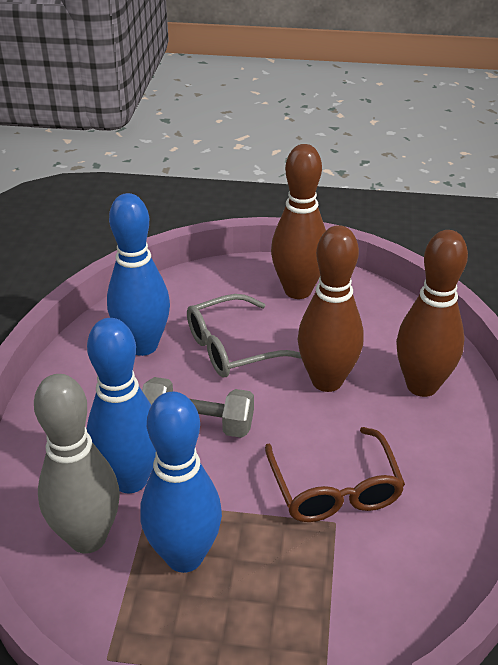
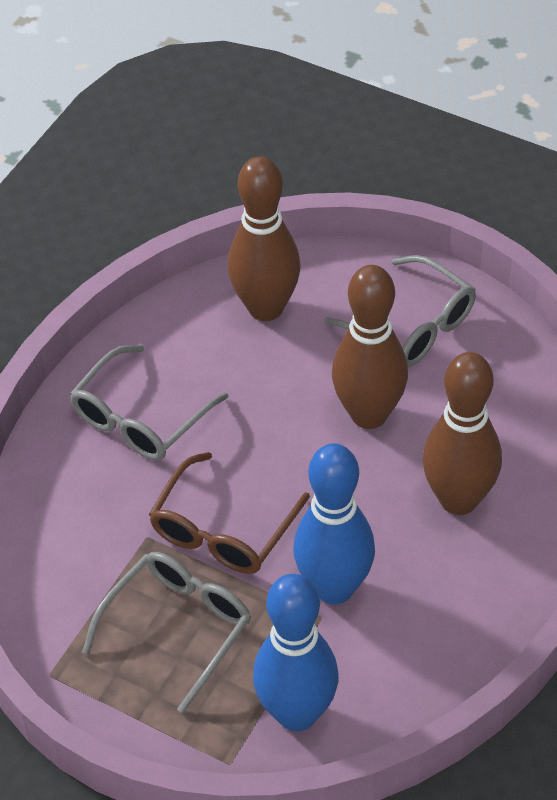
blue bowling pin: 3 -> 2
grey bowling pin: 1 -> 0
grey dumbbell: 1 -> 0
grey glasses: 1 -> 3

